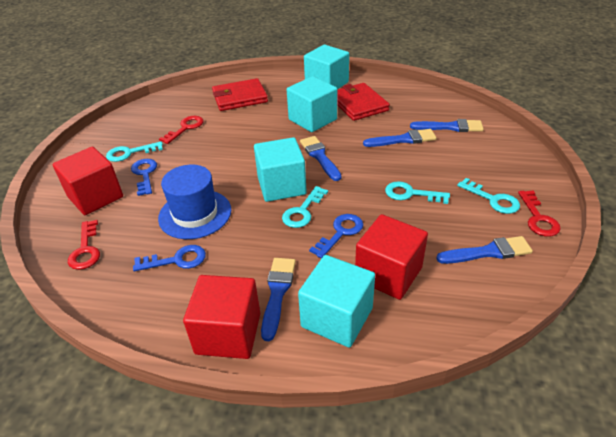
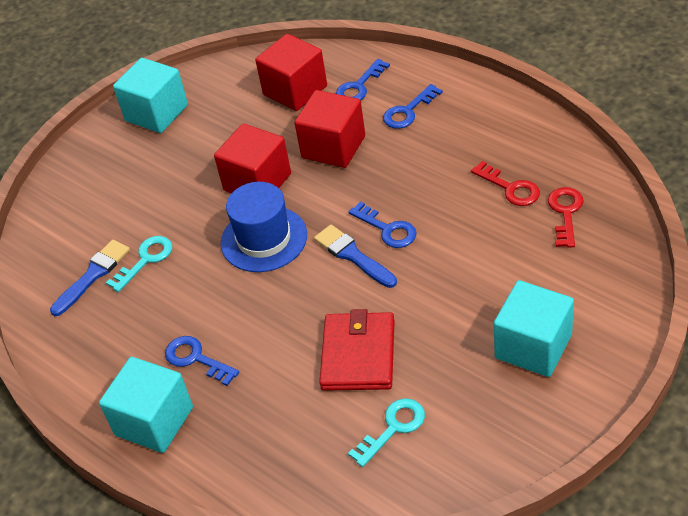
blue brush: 5 -> 2
blue key: 3 -> 4
red key: 3 -> 2
red wallet: 2 -> 1
turquoise cube: 4 -> 3
turquoise key: 4 -> 2

